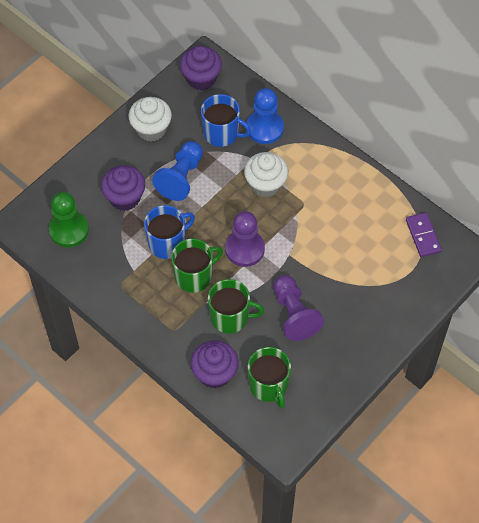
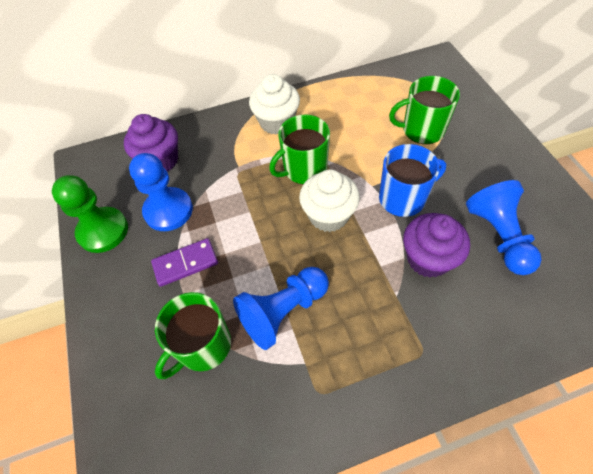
blue mug: 2 -> 1
blue pawn: 2 -> 3
purple cupcake: 3 -> 2
purple pawn: 2 -> 0

